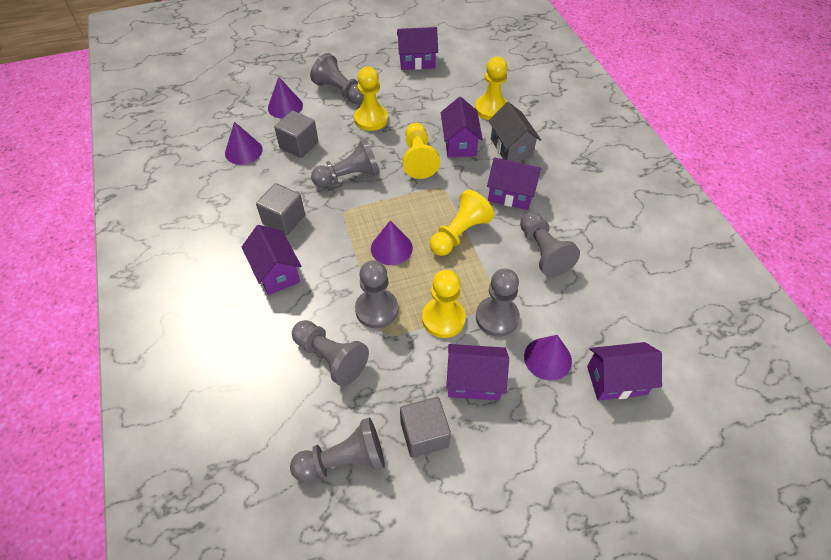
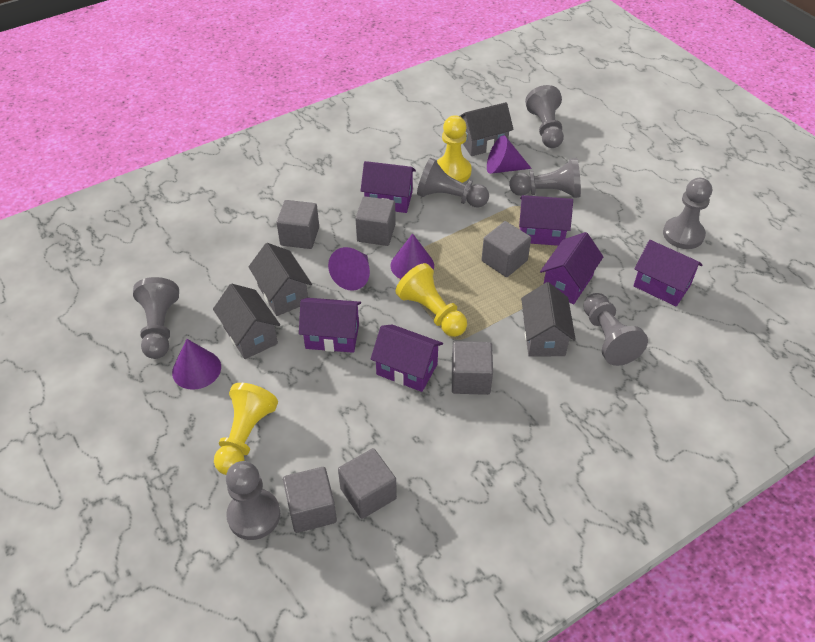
grey cube: 3 -> 6
grey house: 1 -> 4
yellow pawn: 5 -> 3

